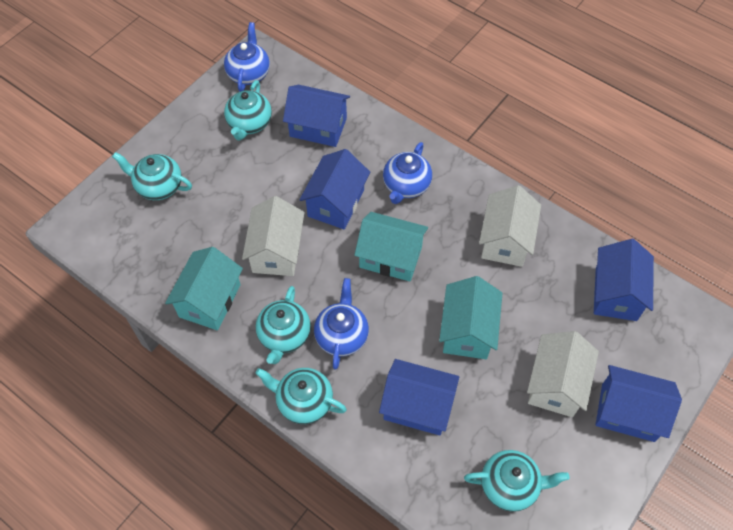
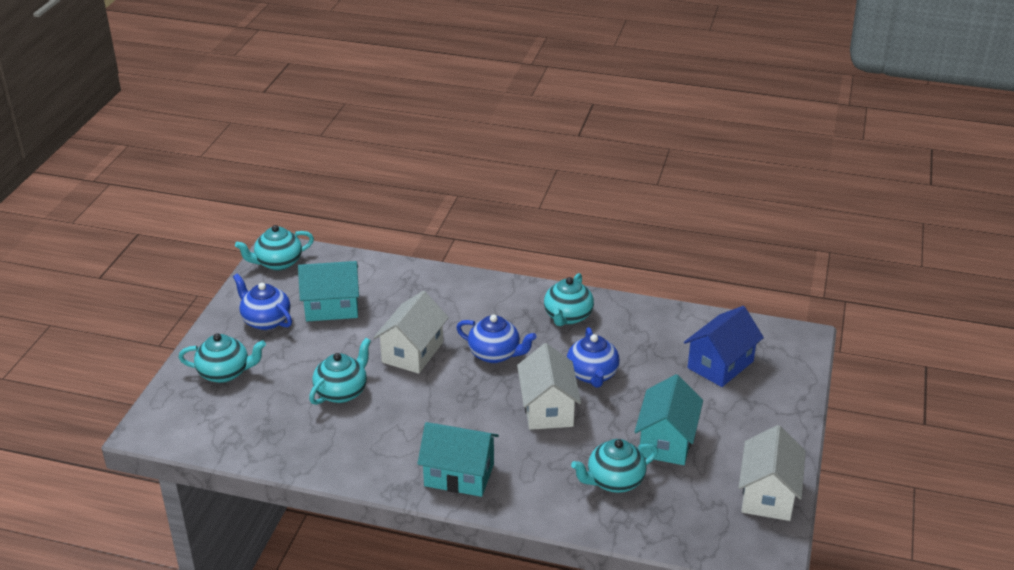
blue house: 5 -> 1

